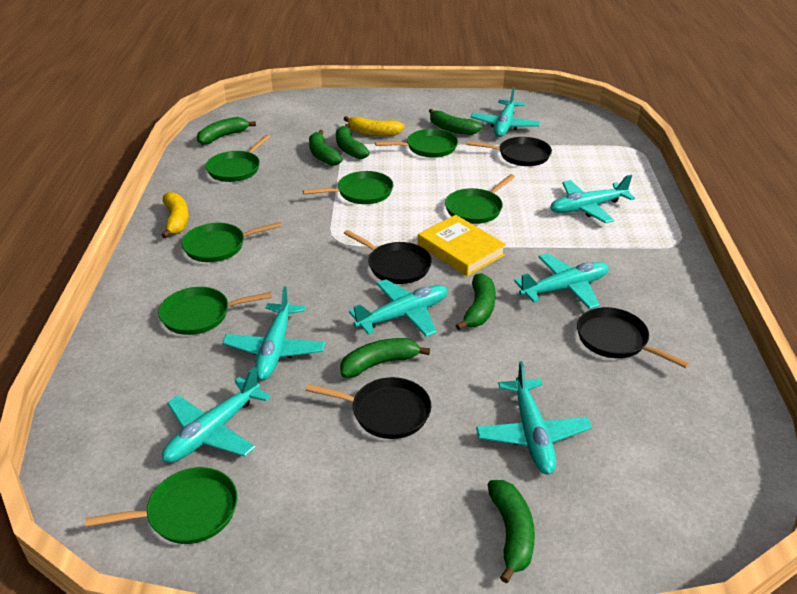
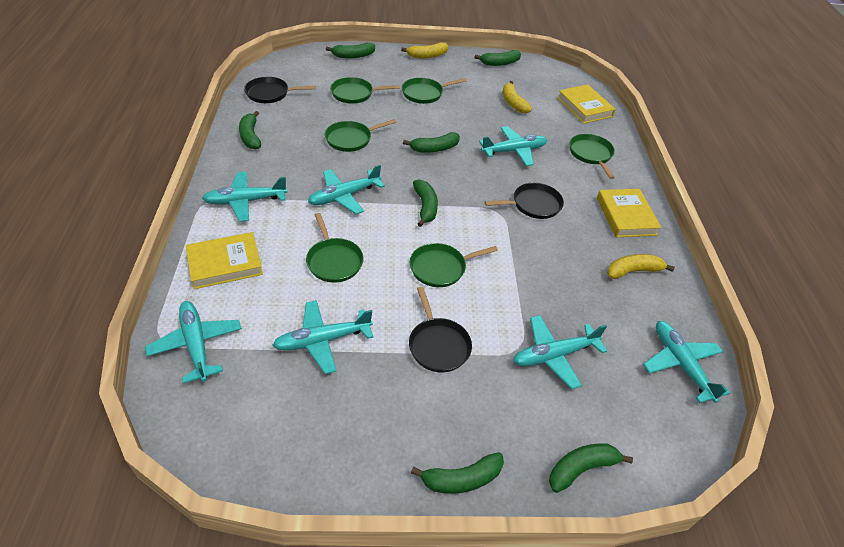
black pan: 4 -> 3
green pan: 7 -> 6
yellow banana: 2 -> 3
yellow book: 1 -> 3

